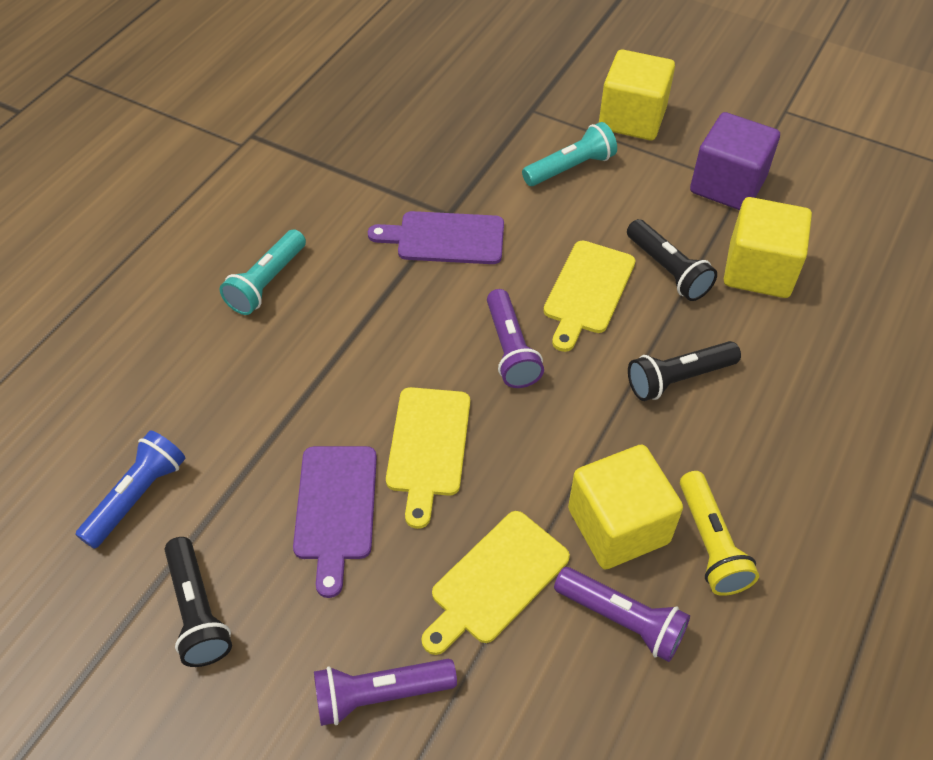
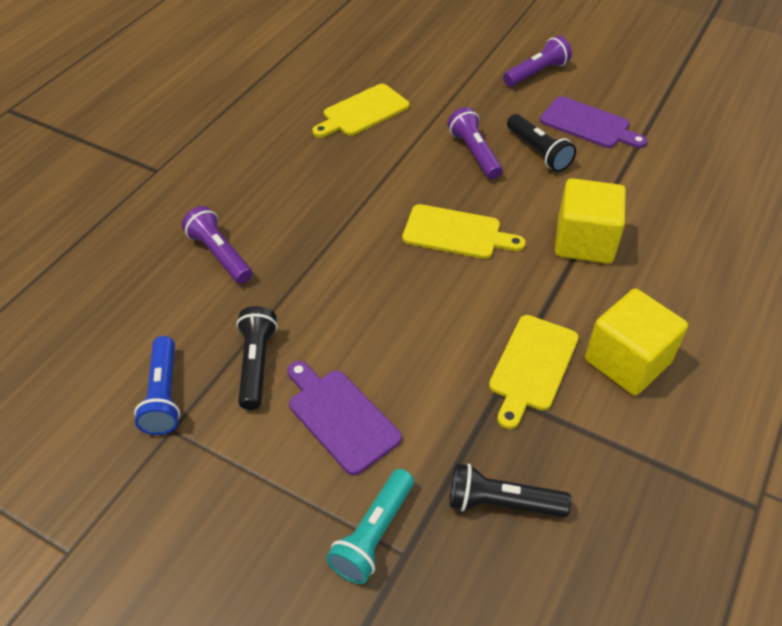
purple cube: 1 -> 0
turquoise flashlight: 2 -> 1
yellow cube: 3 -> 2
yellow flashlight: 1 -> 0

